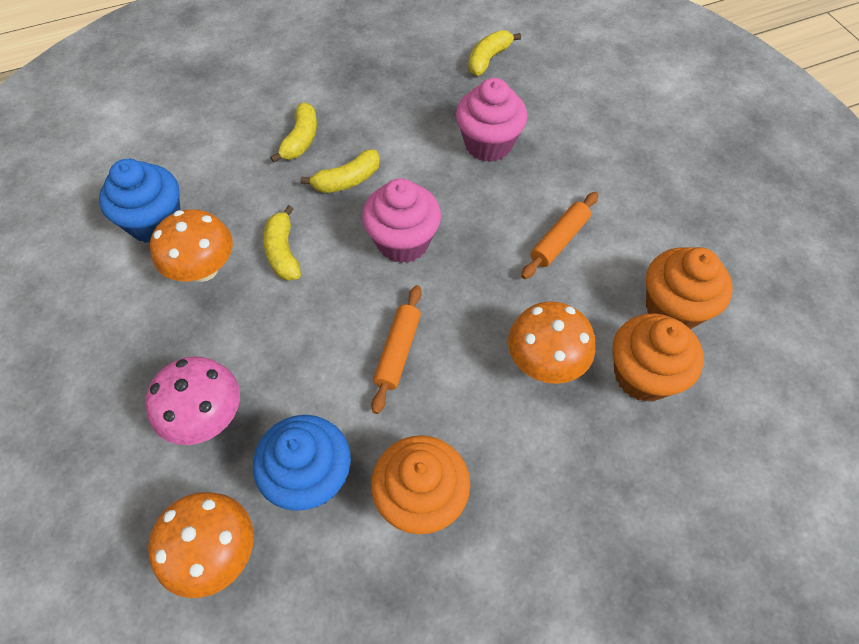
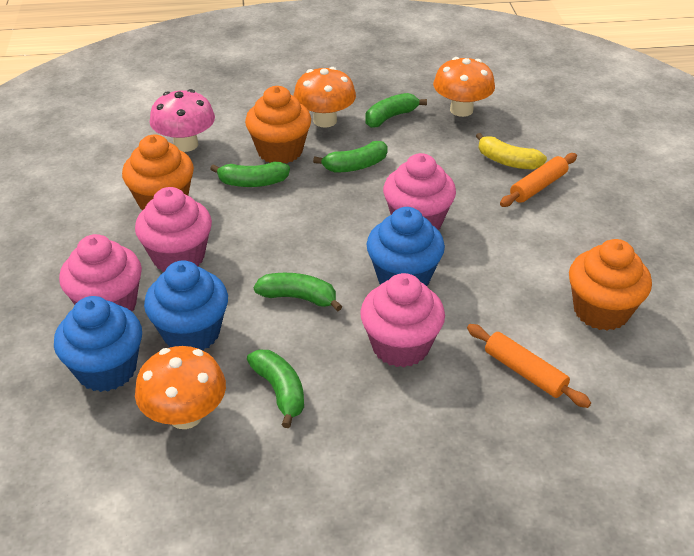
blue cupcake: 2 -> 3
green banana: 0 -> 5
pink cupcake: 2 -> 4
yellow banana: 4 -> 1

